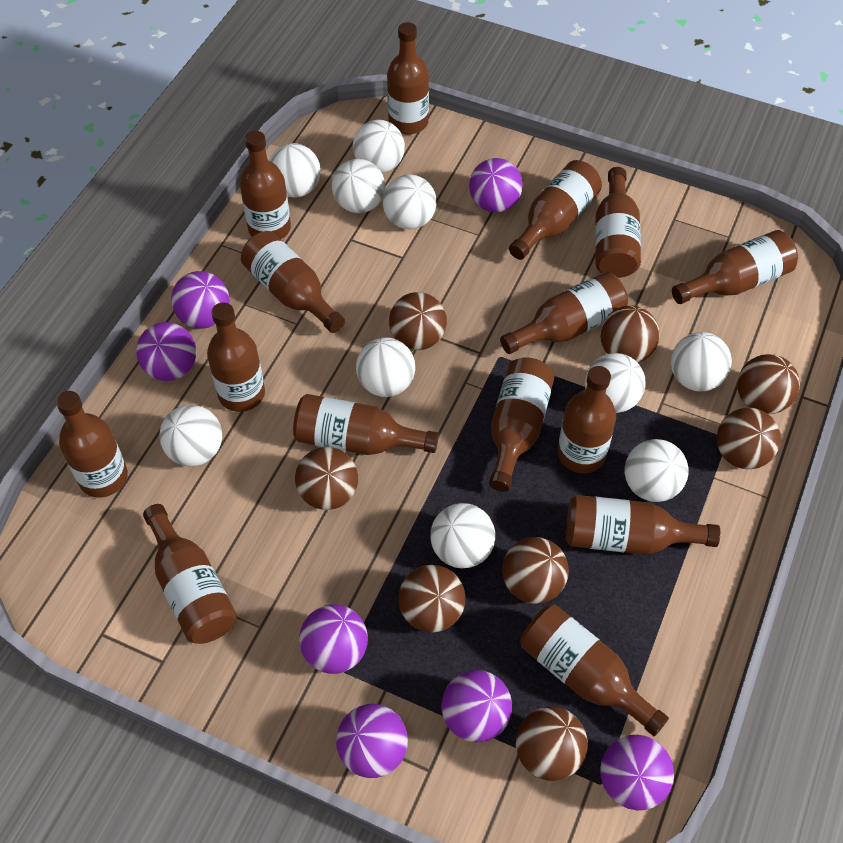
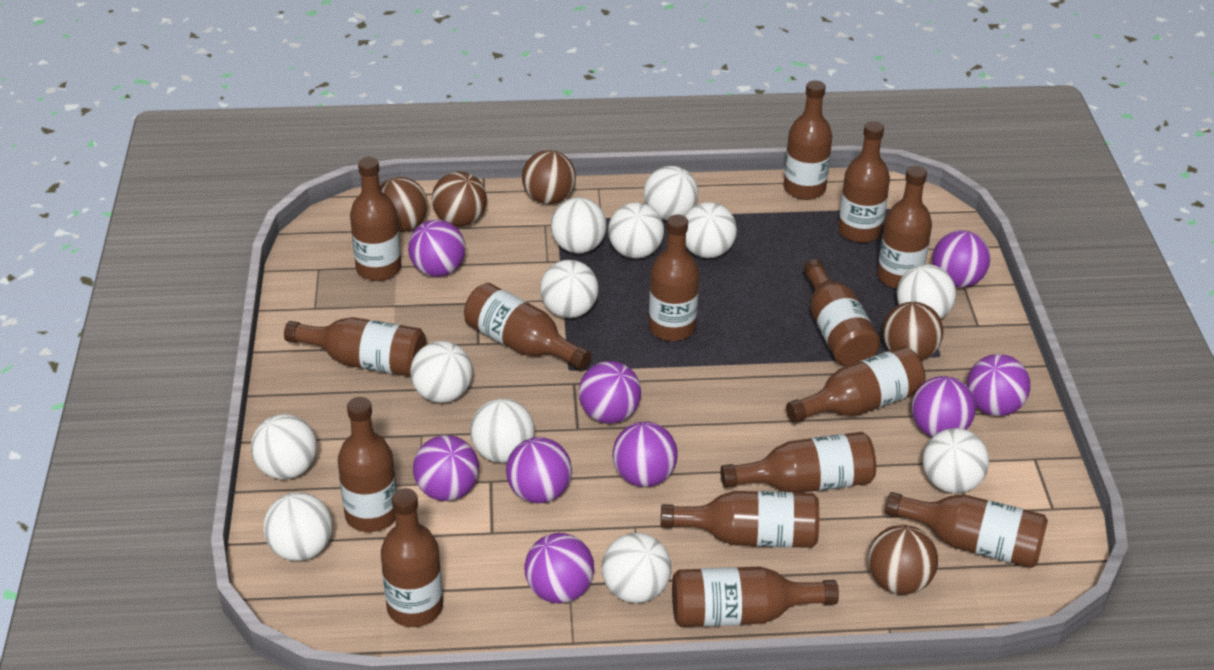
brown ball: 8 -> 5
purple ball: 7 -> 9
white ball: 10 -> 12

